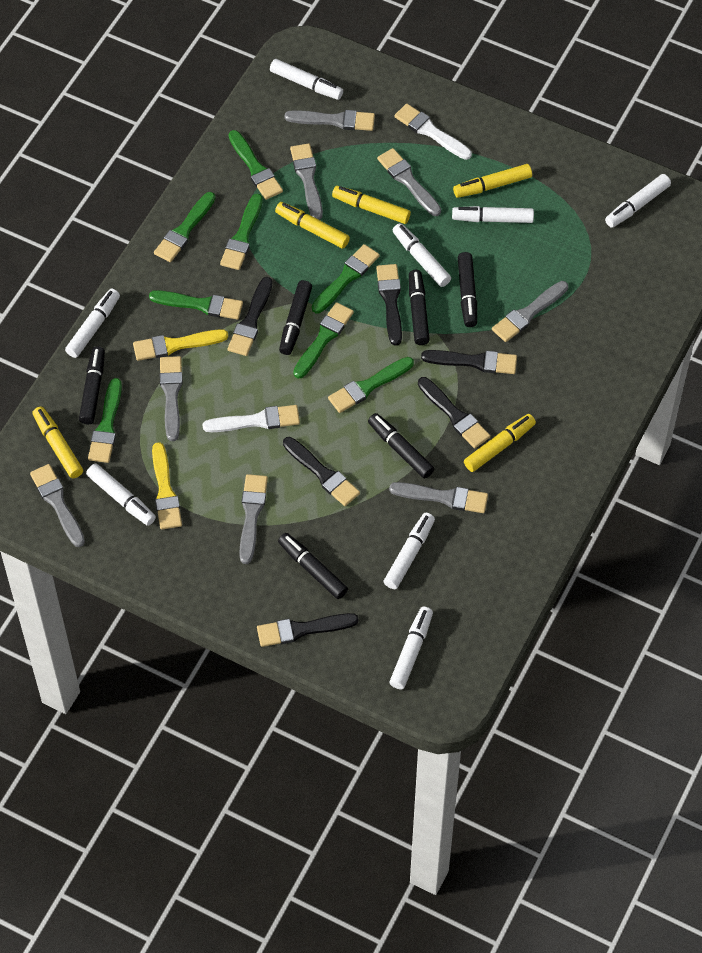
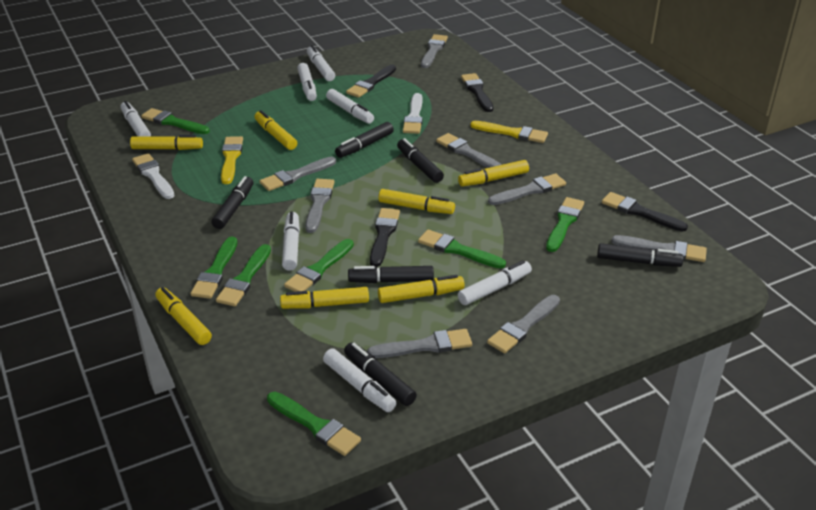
black brush: 6 -> 4
green brush: 8 -> 7
white marker: 8 -> 7
yellow marker: 5 -> 7

